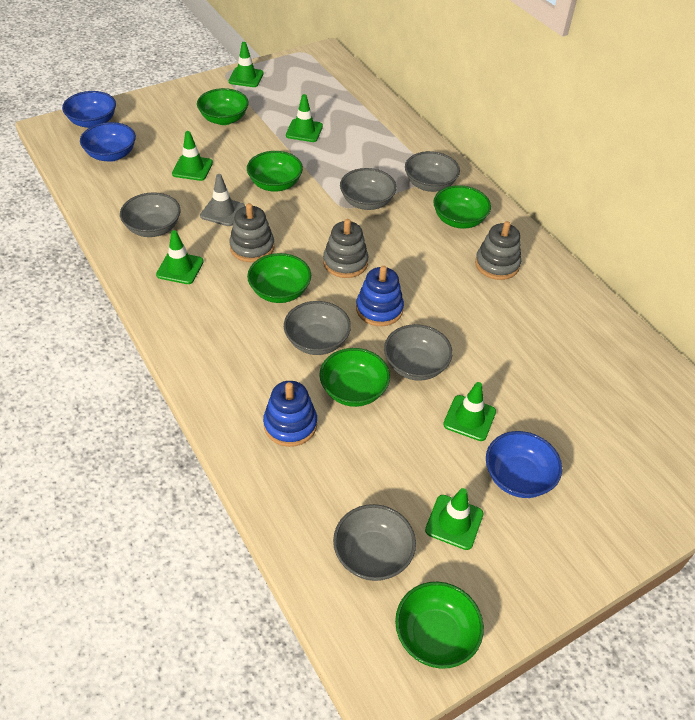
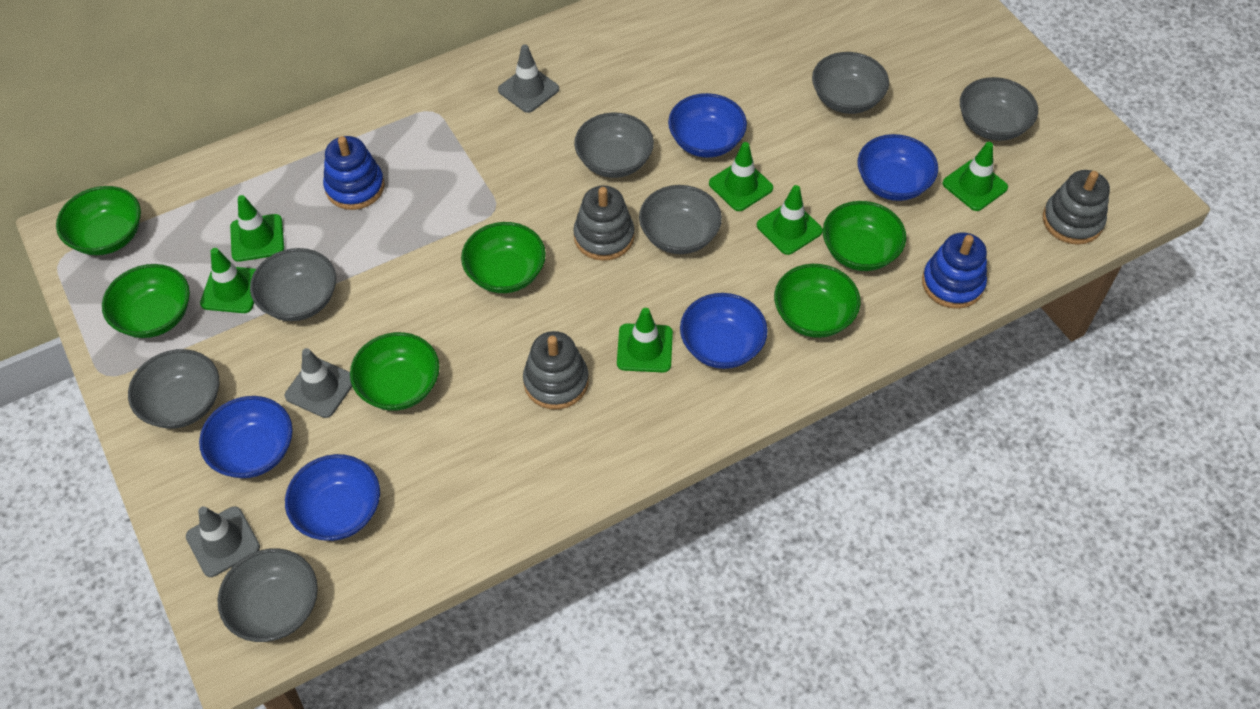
blue bowl: 3 -> 5
grey bowl: 6 -> 7
grey traffic cone: 1 -> 3

